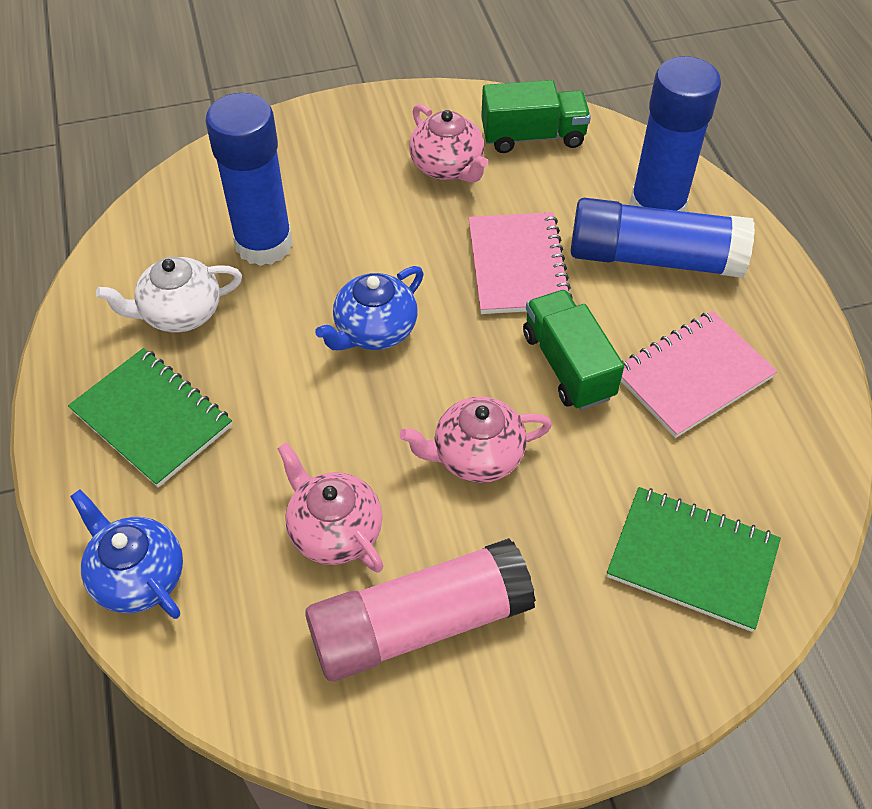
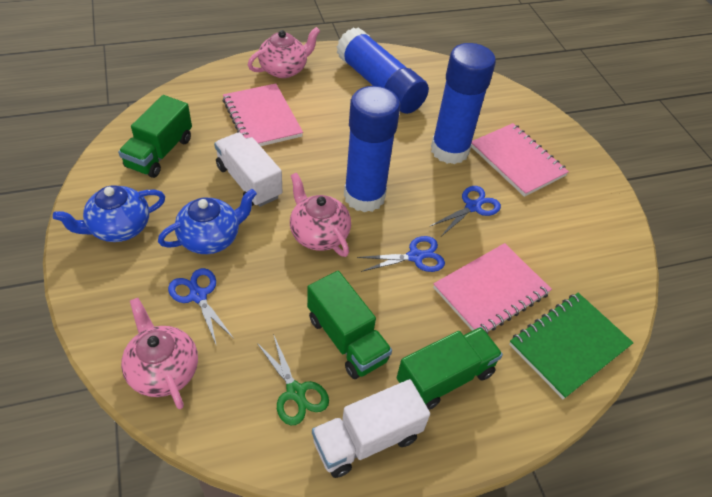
blue scissors: 0 -> 3
green notebook: 2 -> 1
green scissors: 0 -> 1
green truck: 2 -> 3
pink glue stick: 1 -> 0
pink notebook: 2 -> 3
white teapot: 1 -> 0
white truck: 0 -> 2

